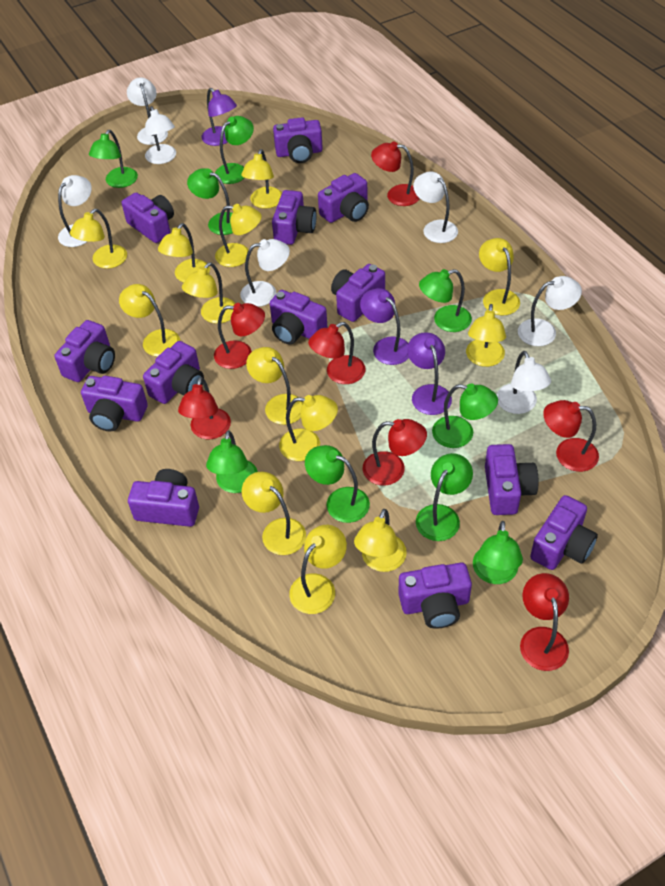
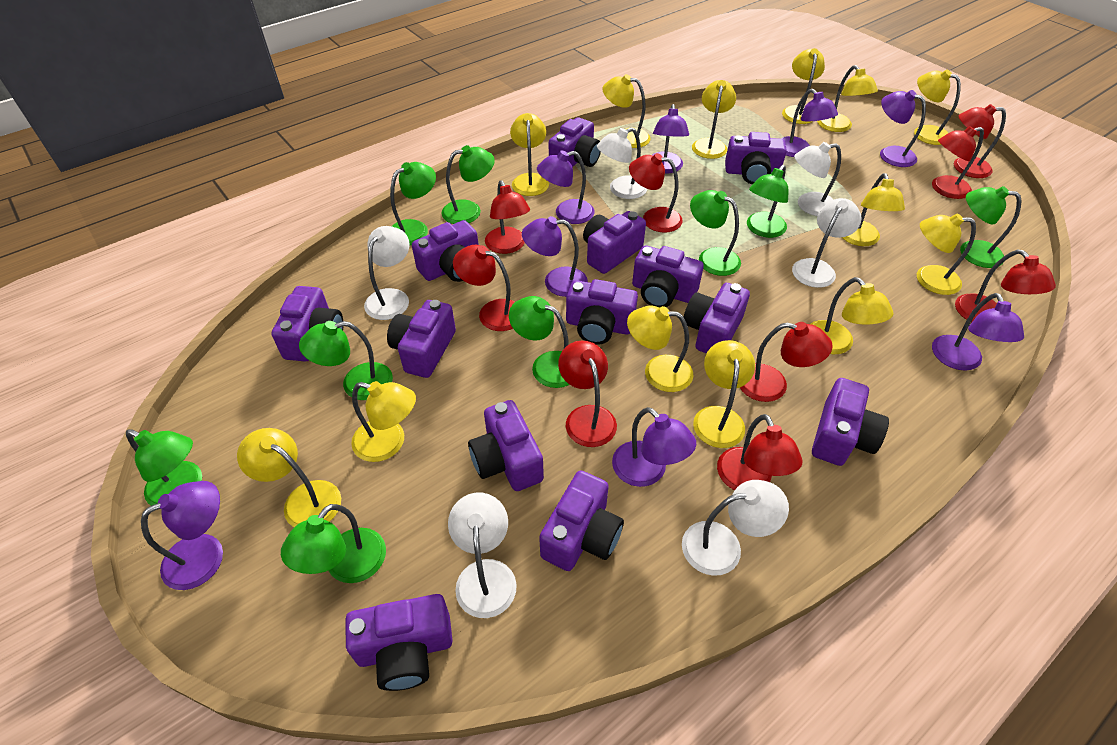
purple lamp: 3 -> 8
red lamp: 7 -> 9
white lamp: 7 -> 6

